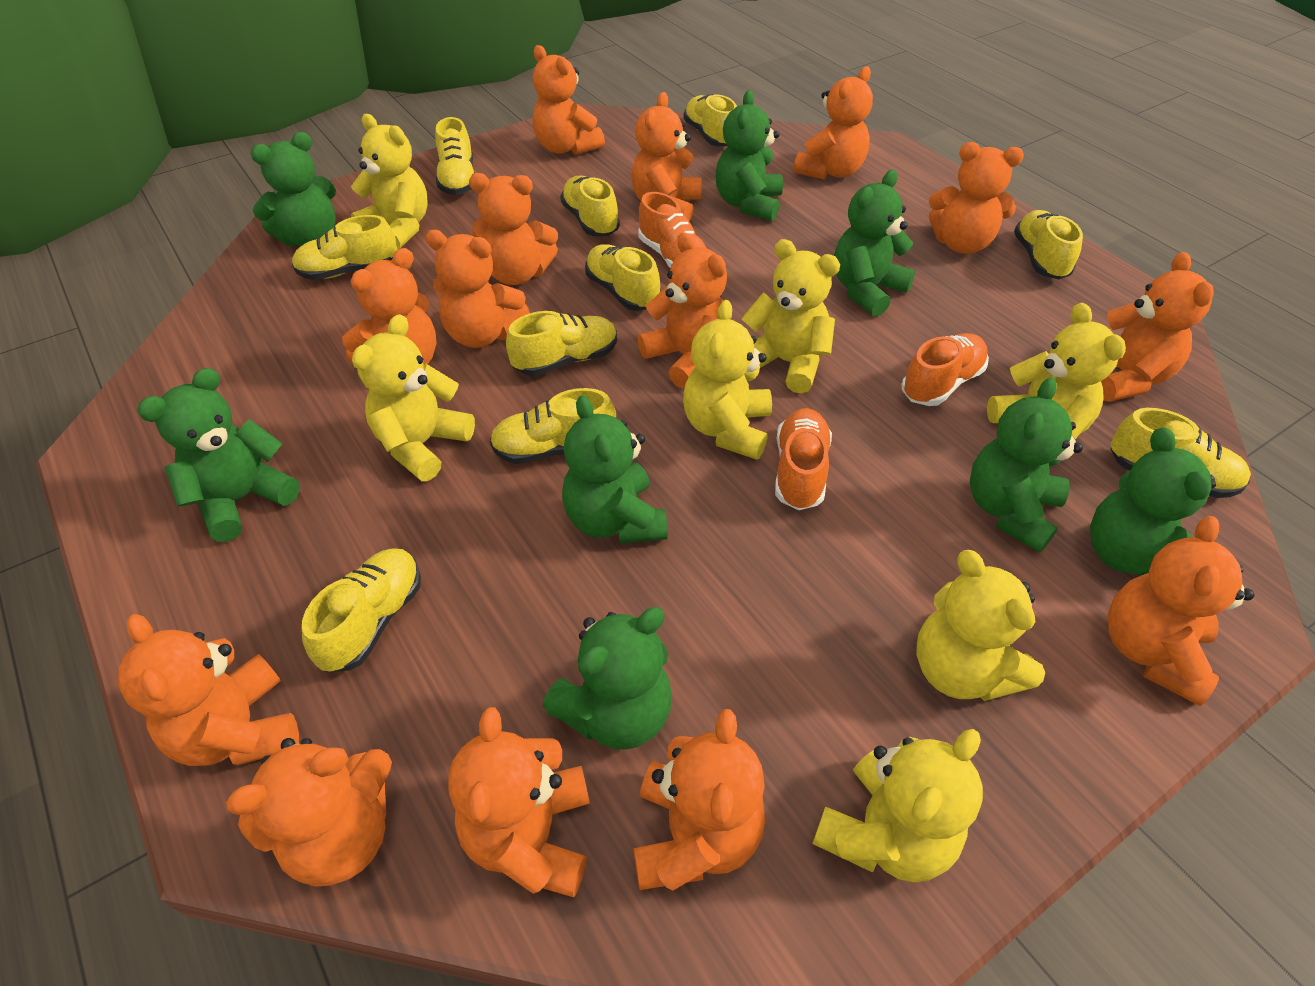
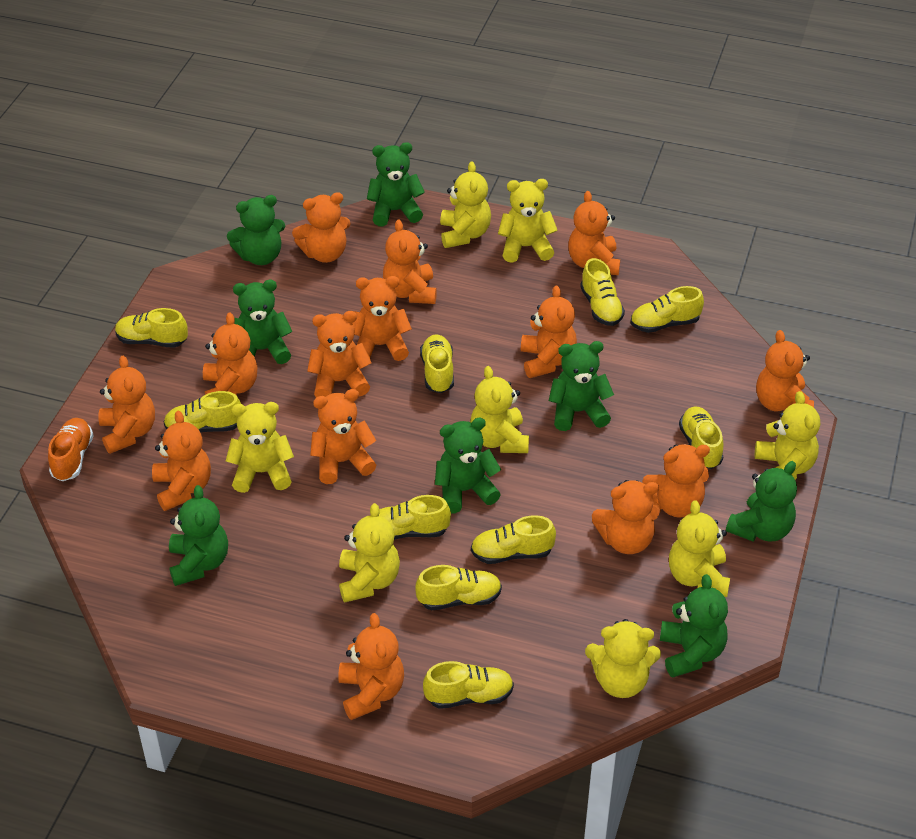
orange shoe: 3 -> 1
yellow teddy bear: 7 -> 8

